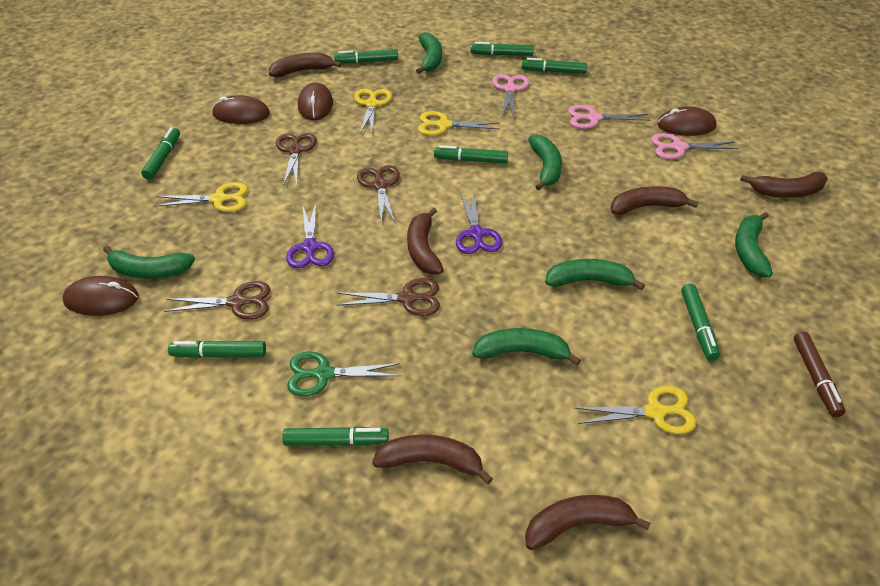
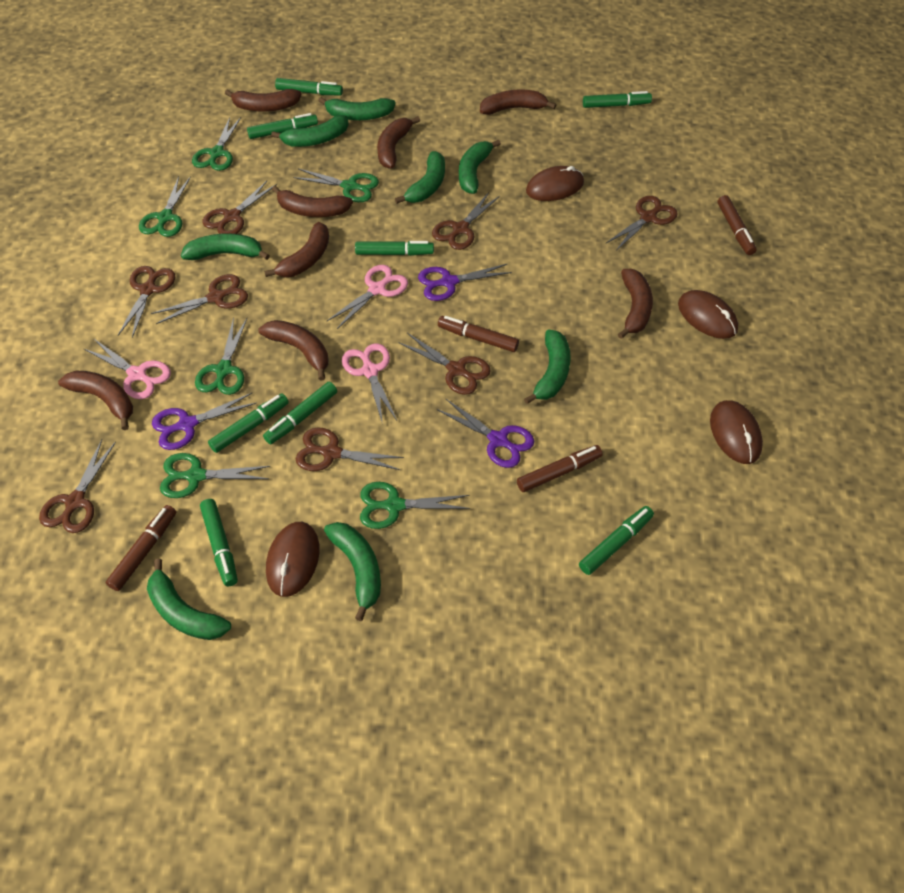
brown banana: 6 -> 8
brown marker: 1 -> 4
brown scissors: 4 -> 8
green banana: 6 -> 8
green scissors: 1 -> 6
purple scissors: 2 -> 3
yellow scissors: 4 -> 0

